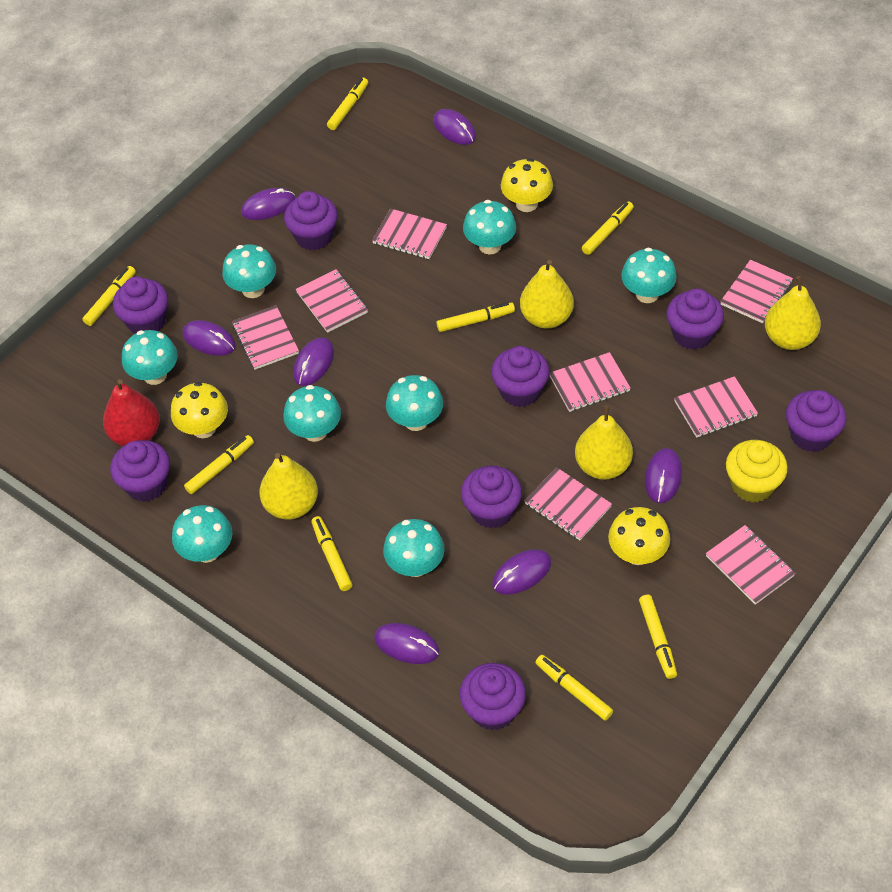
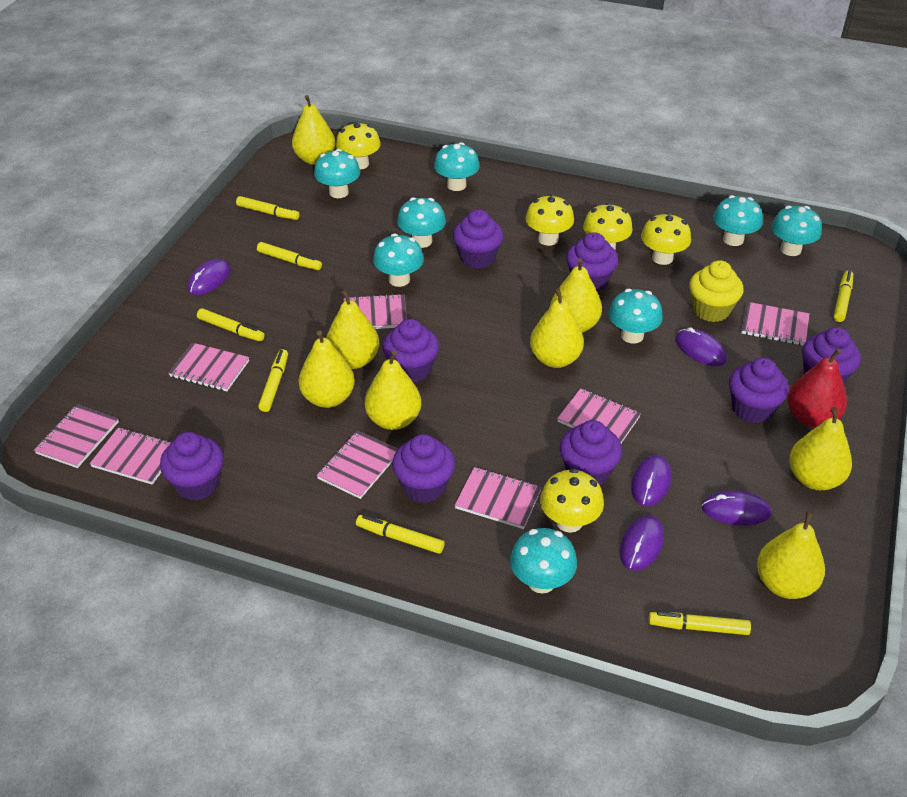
purple mouse: 7 -> 5
yellow marker: 8 -> 7
yellow mushroom: 3 -> 5
yellow pear: 4 -> 8

